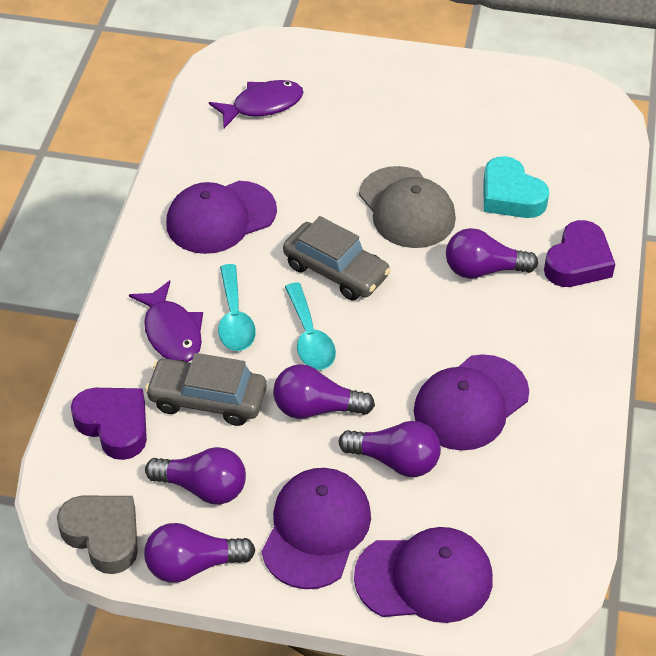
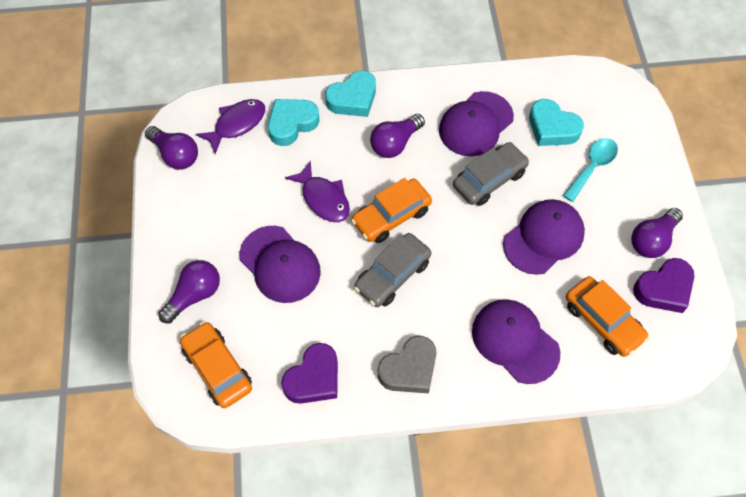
grey cap: 1 -> 0
orange car: 0 -> 3
purple light bulb: 5 -> 4
turquoise heart: 1 -> 3
turquoise spoon: 2 -> 1

